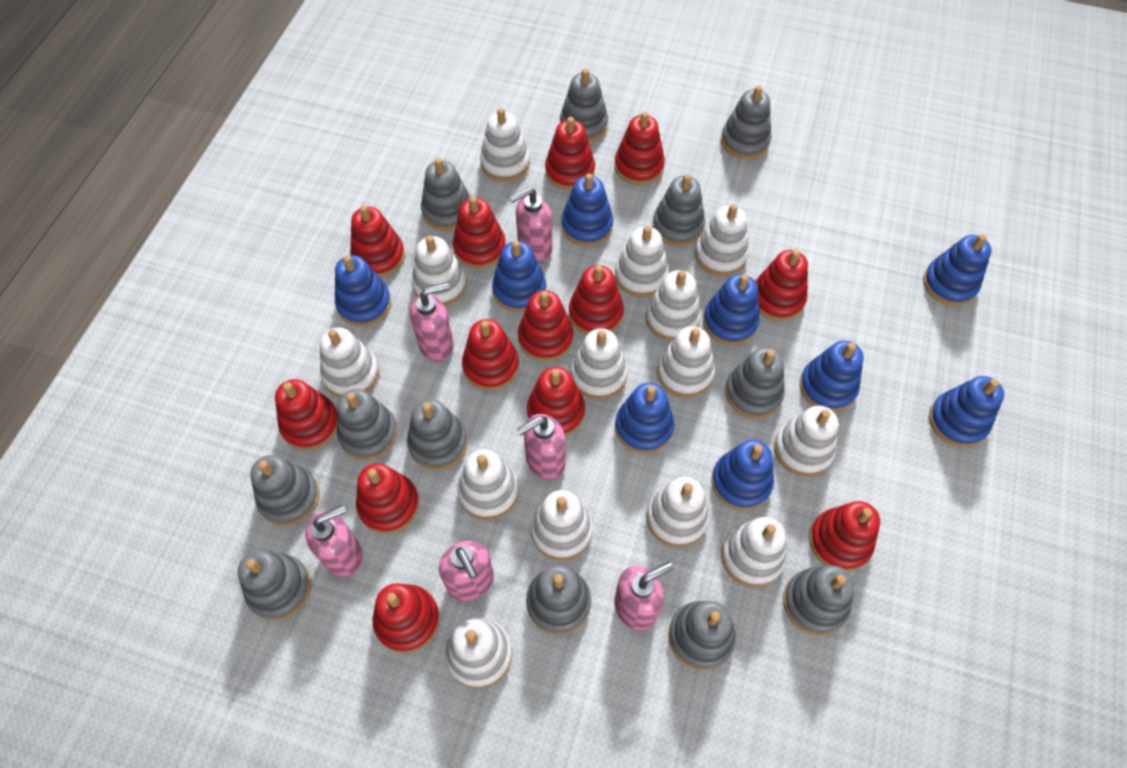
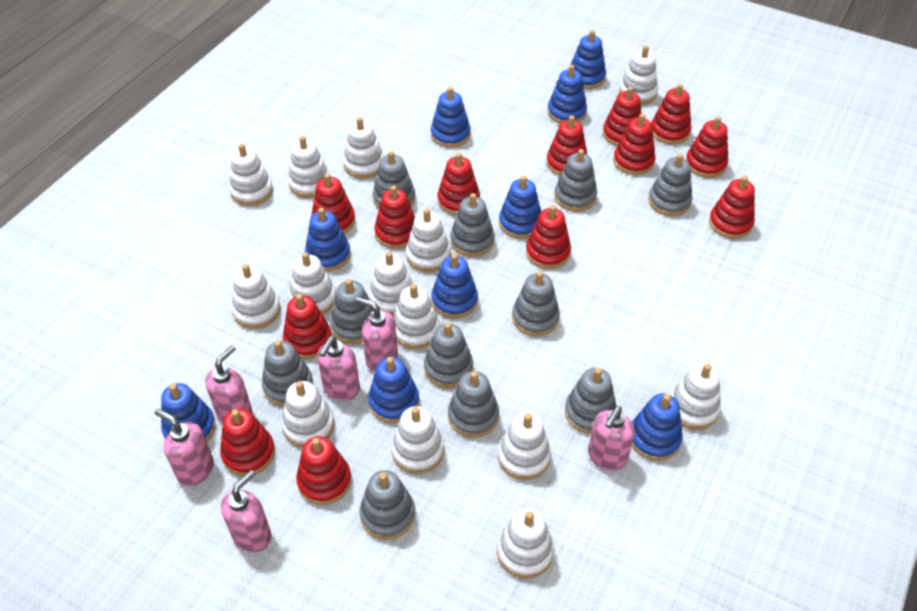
grey stacking toy: 12 -> 11

